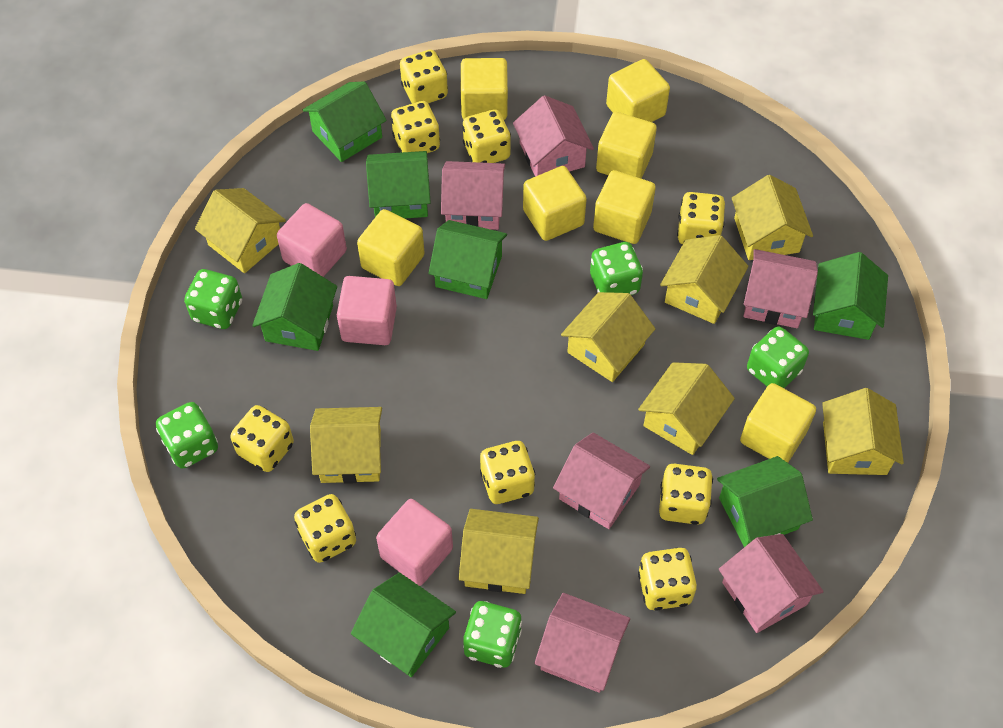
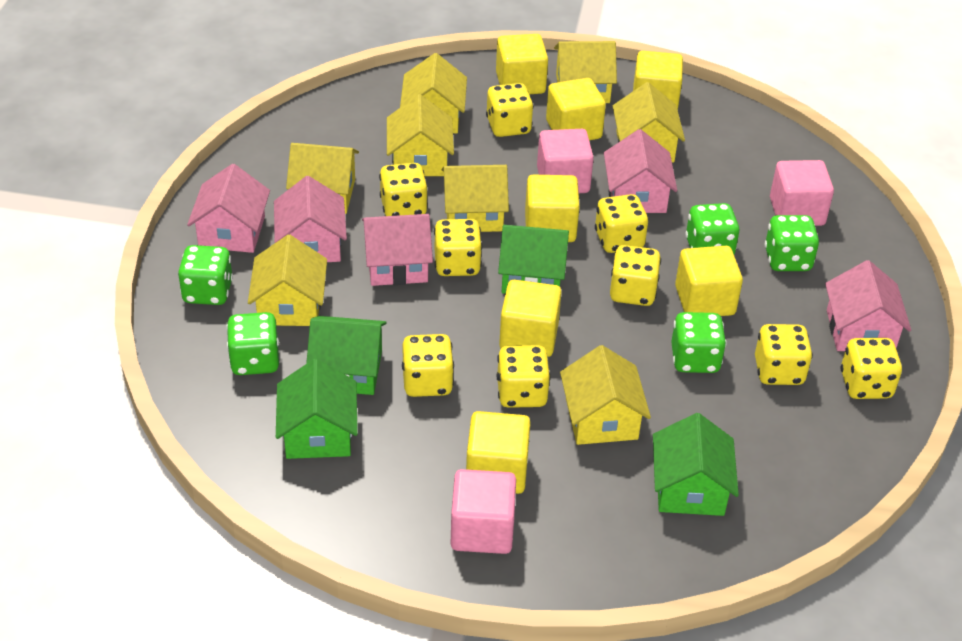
green house: 7 -> 4
pink house: 6 -> 5

